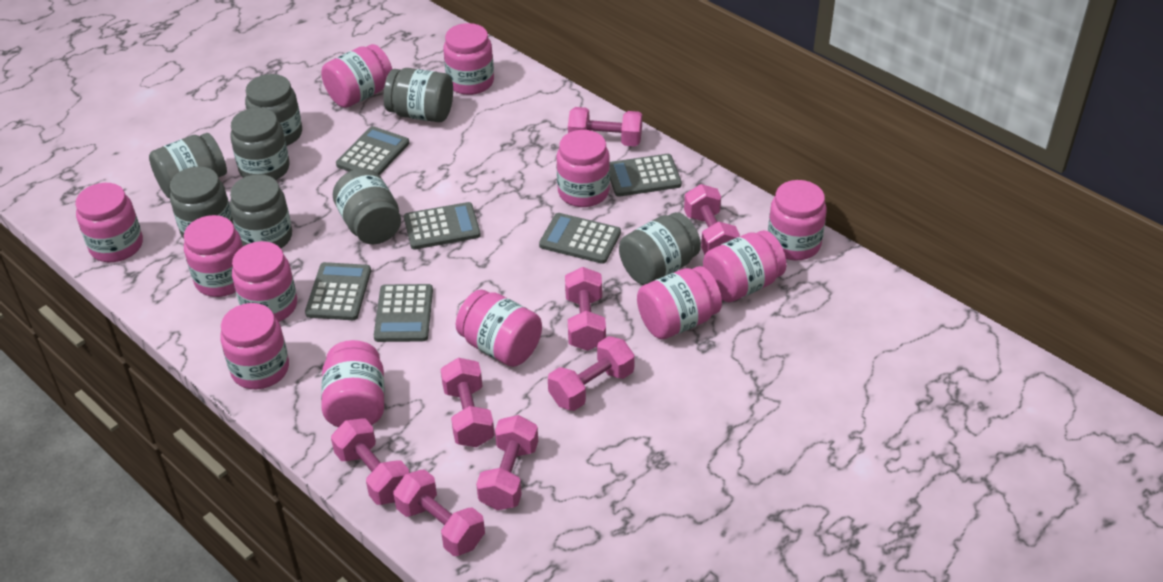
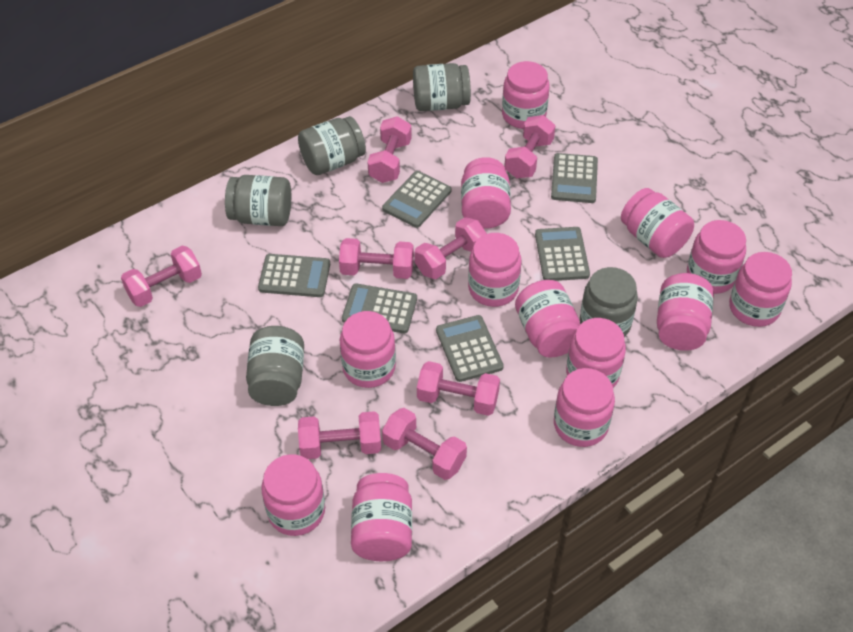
grey jar: 8 -> 5
pink jar: 12 -> 13

